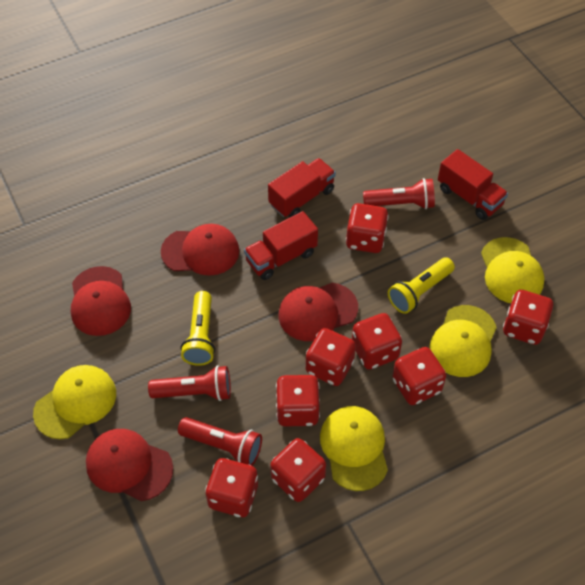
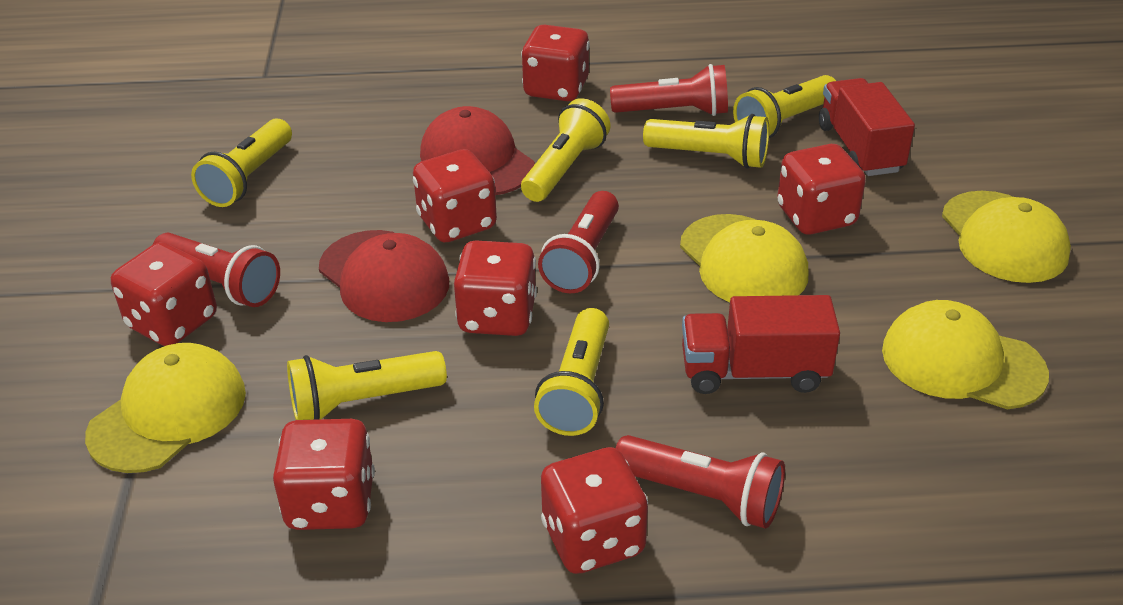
red cap: 4 -> 2
red dice: 8 -> 7
red flashlight: 3 -> 4
red truck: 3 -> 2
yellow flashlight: 2 -> 6

